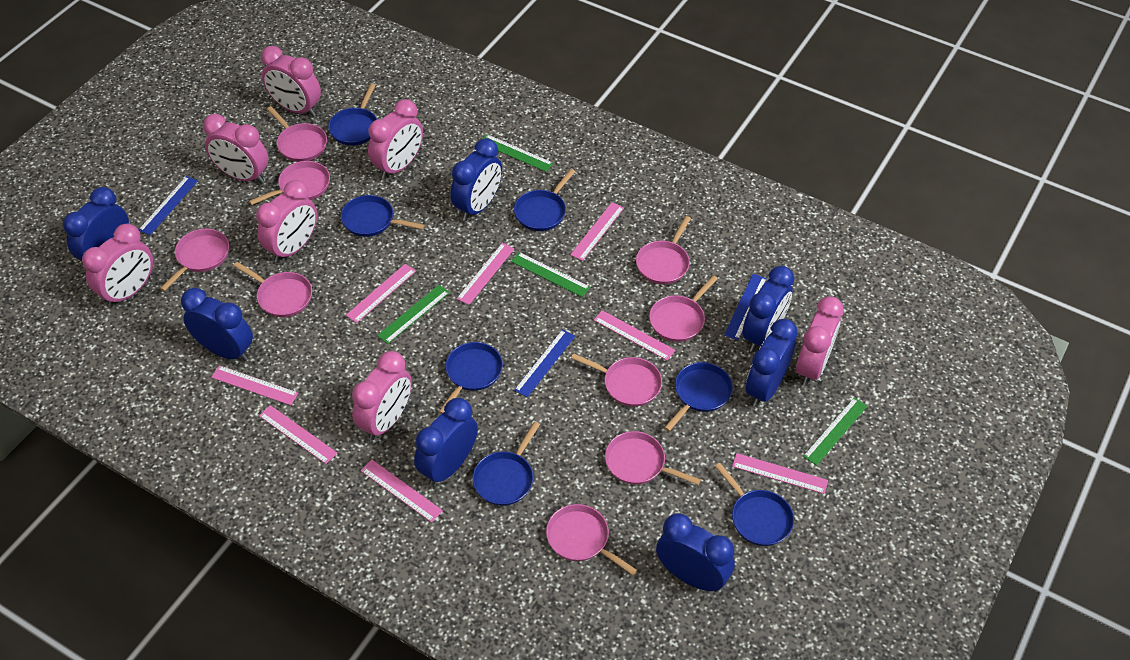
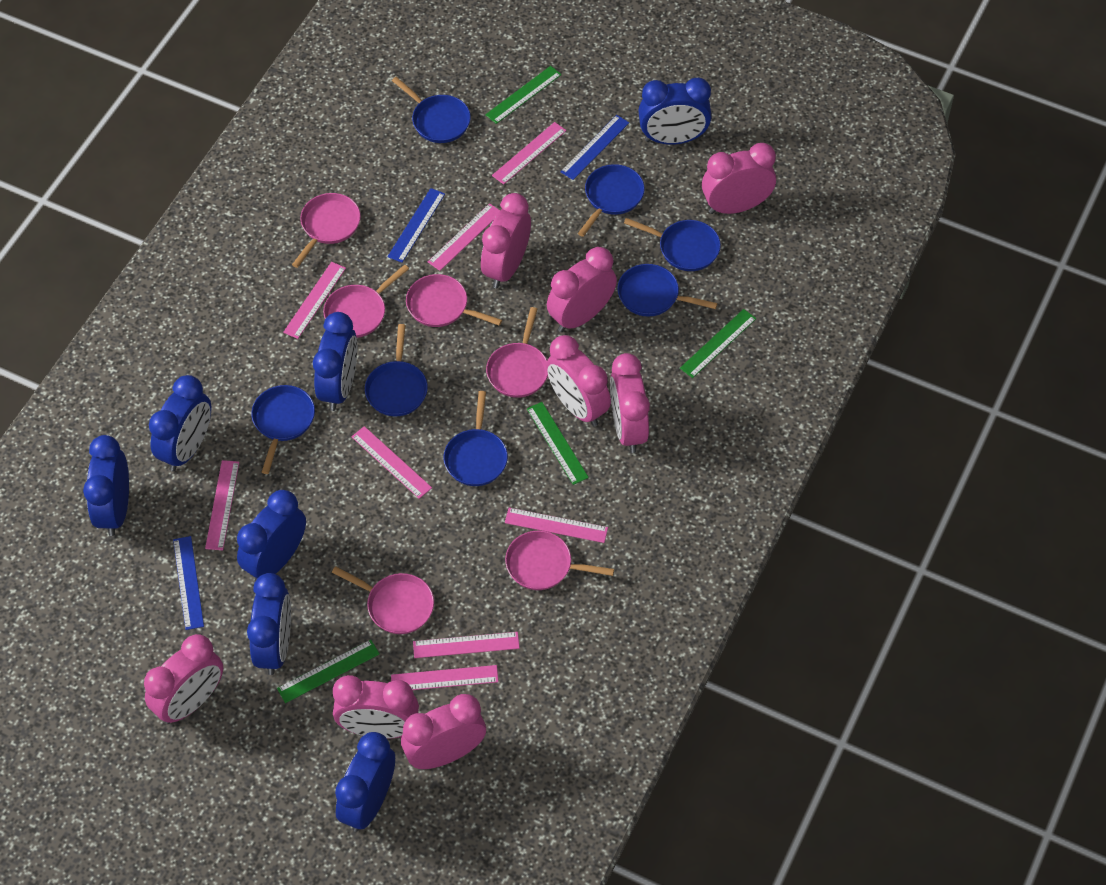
pink clock: 7 -> 8
pink pan: 9 -> 6

